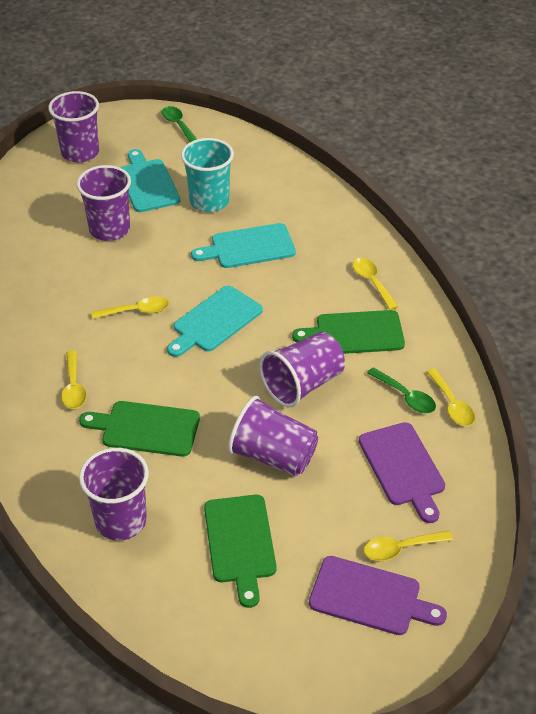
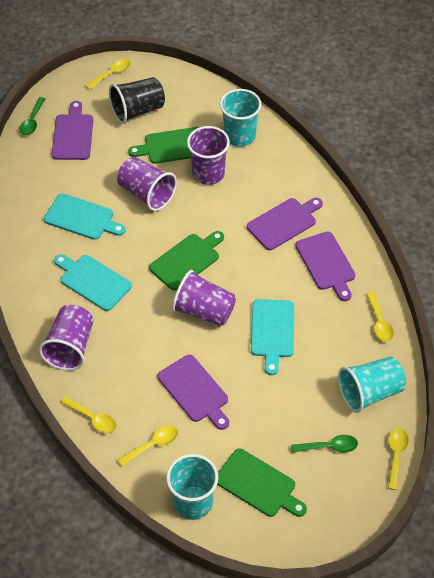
black cup: 0 -> 1
purple cup: 5 -> 4
purple cutting board: 2 -> 4
turquoise cup: 1 -> 3

